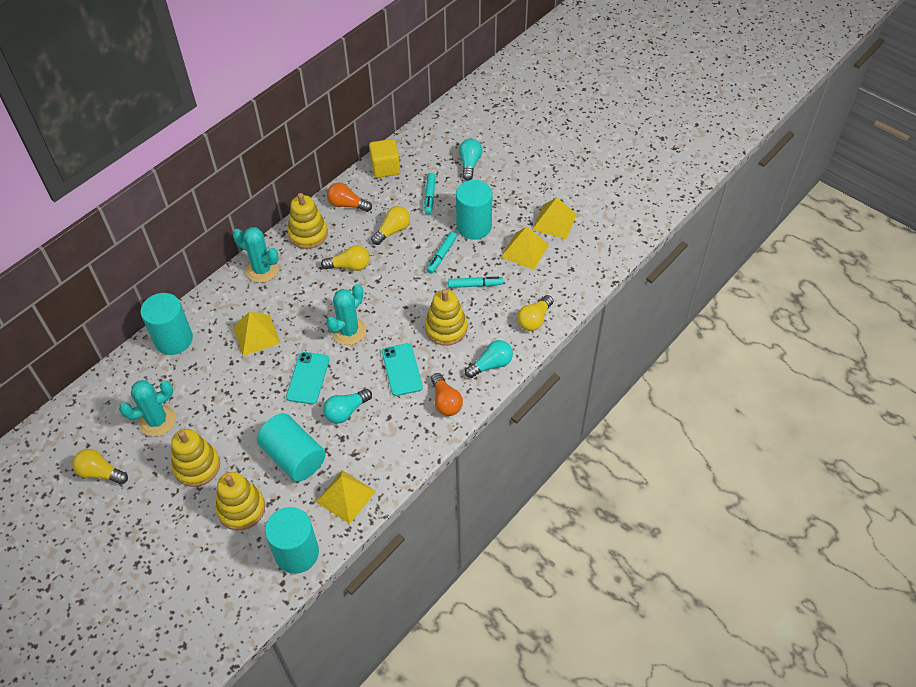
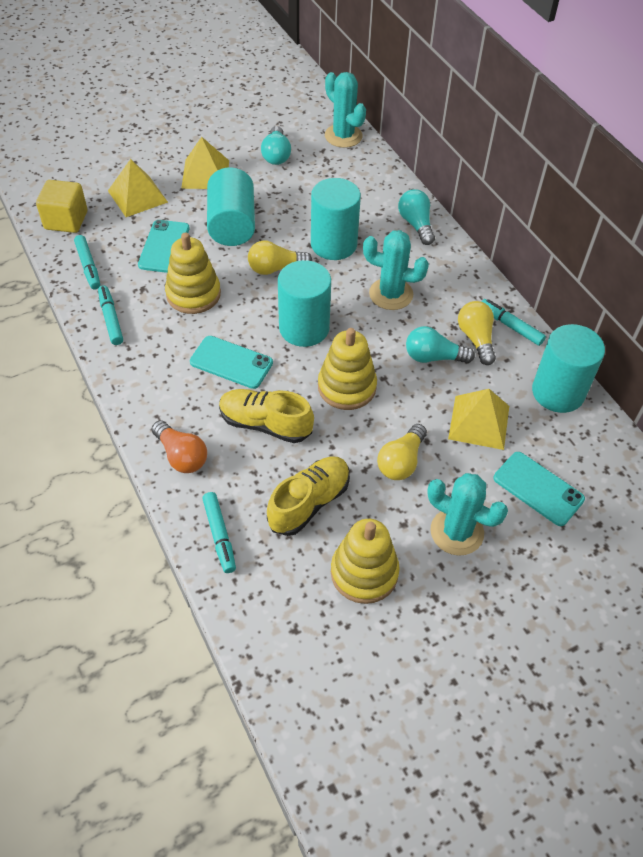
orange light bulb: 2 -> 1
turquoise marker: 3 -> 4
turquoise phone: 2 -> 3
yellow light bulb: 4 -> 3
yellow pyramid: 4 -> 3
yellow shoe: 0 -> 2
yellow stacking toy: 4 -> 3

